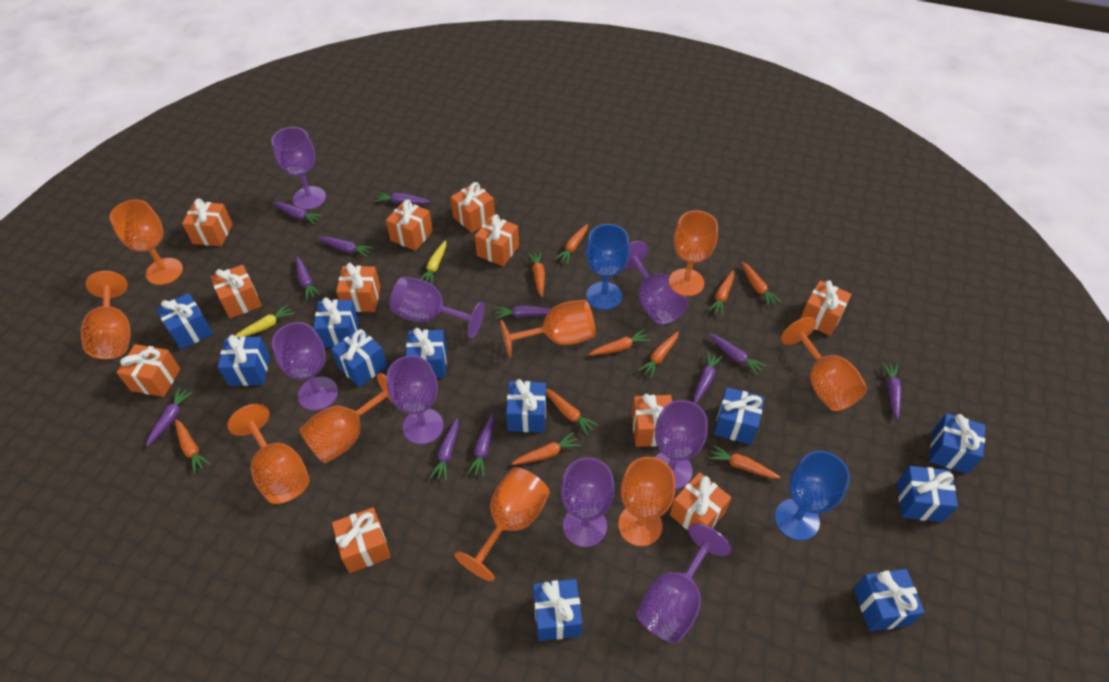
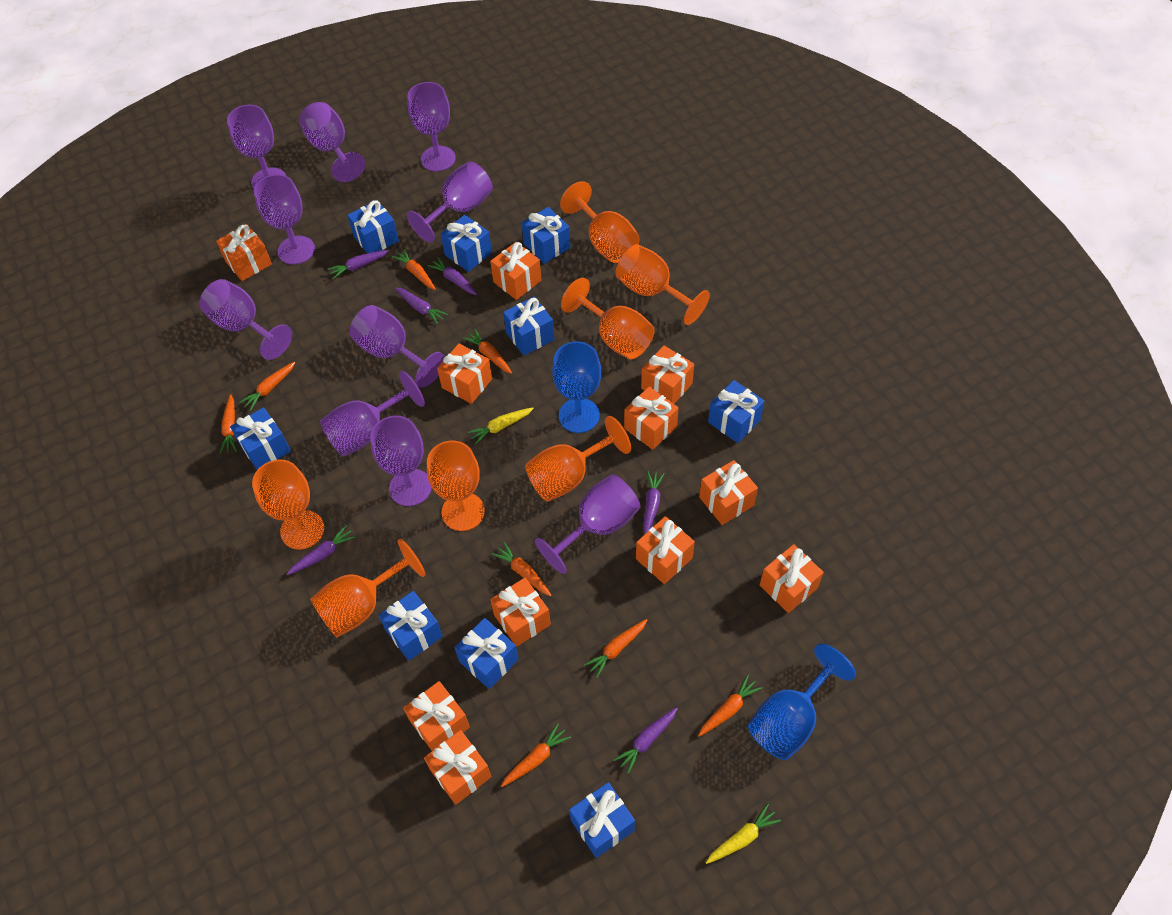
blue gift: 11 -> 9
orange carrot: 10 -> 8
orange goblet: 9 -> 7
purple carrot: 11 -> 6
purple goblet: 8 -> 10

